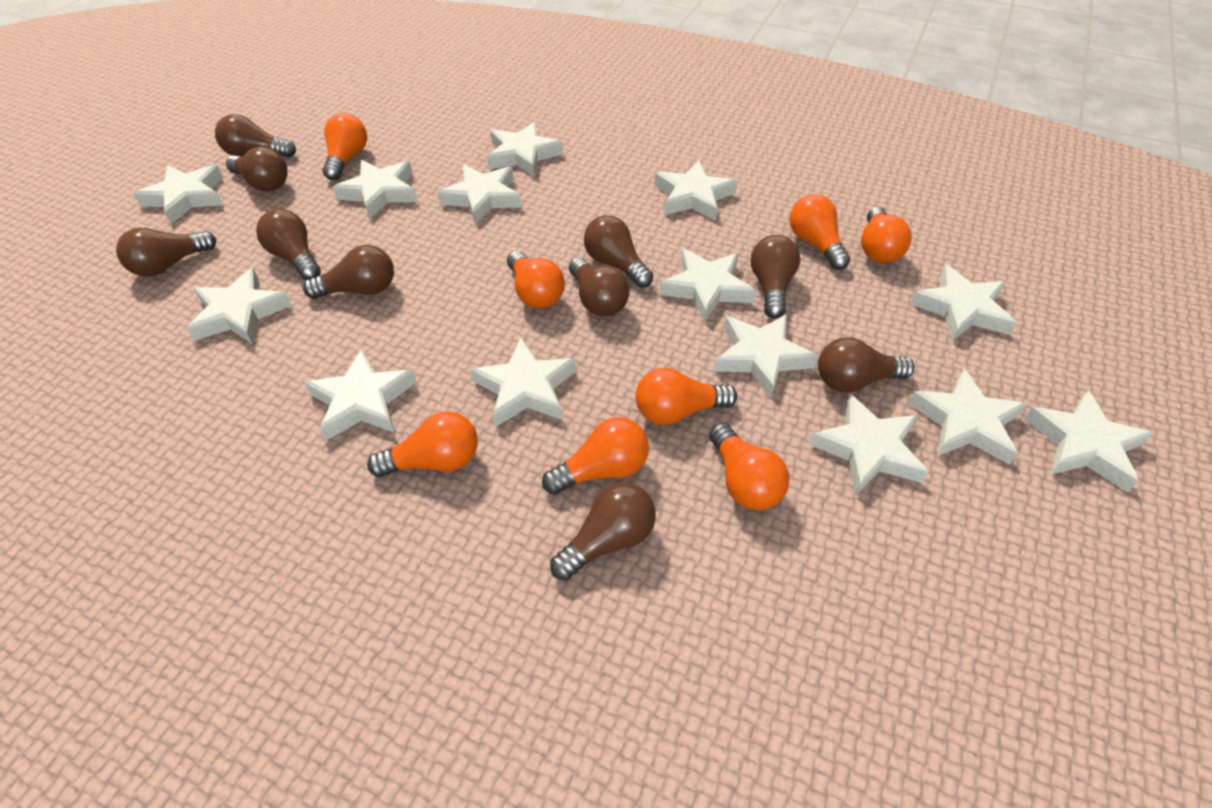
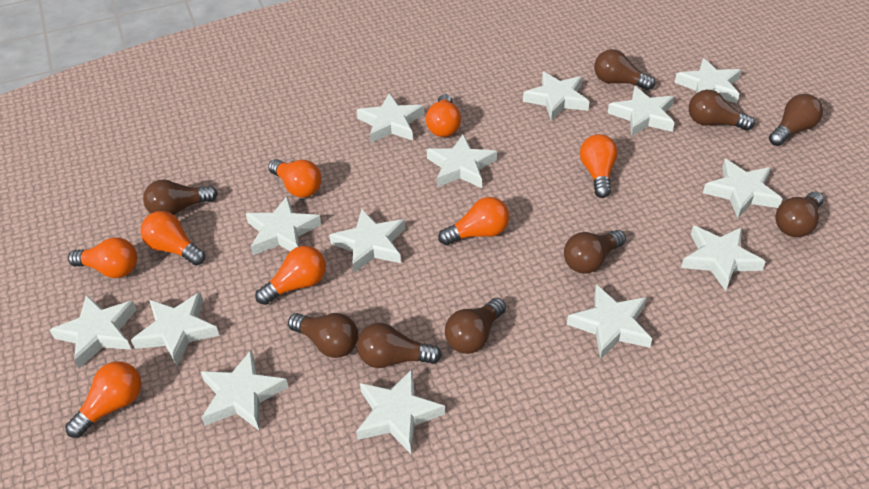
brown light bulb: 10 -> 9

